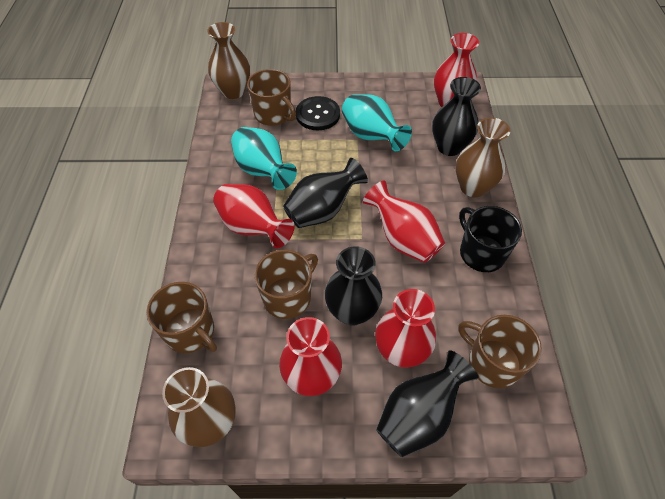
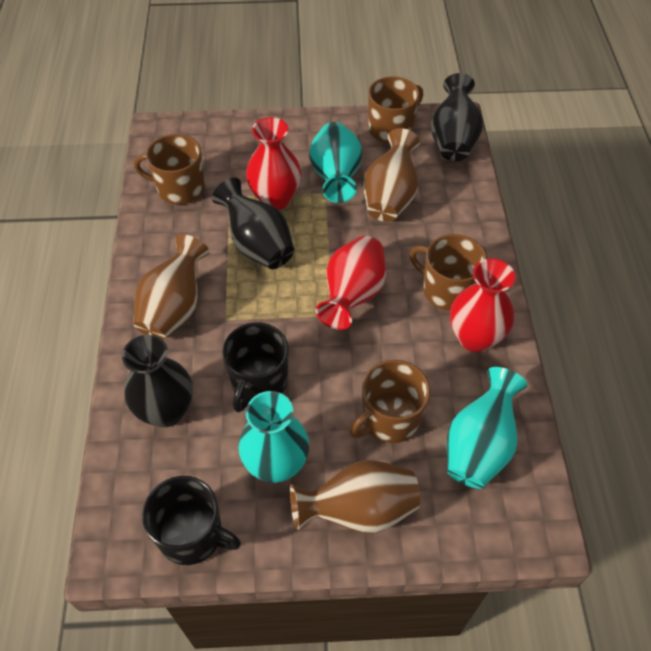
black button: 1 -> 0
black mug: 1 -> 2
black vase: 4 -> 3
red vase: 5 -> 3
turquoise vase: 2 -> 3

